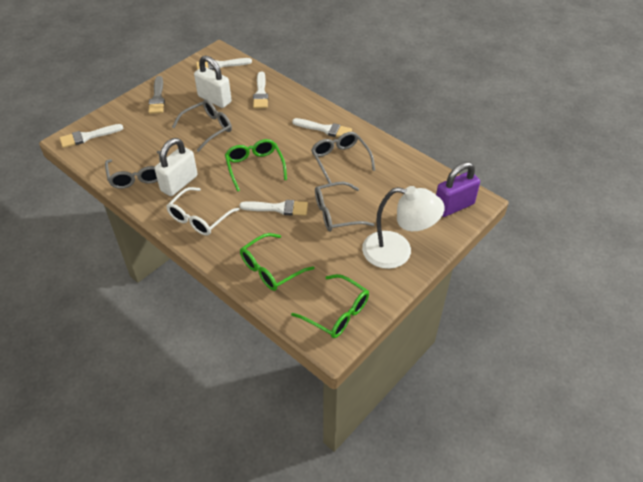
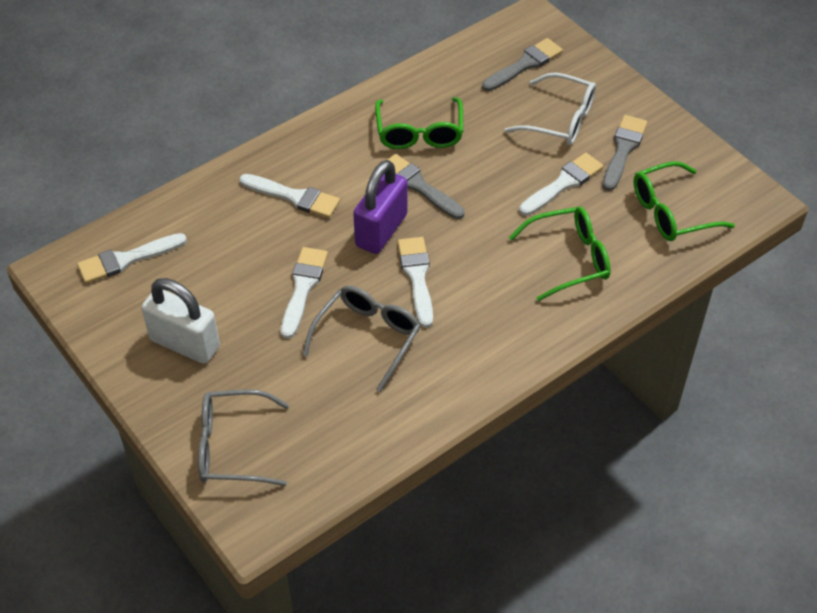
grey brush: 1 -> 3
grey glasses: 4 -> 2
white lamp: 1 -> 0
white padlock: 2 -> 1

